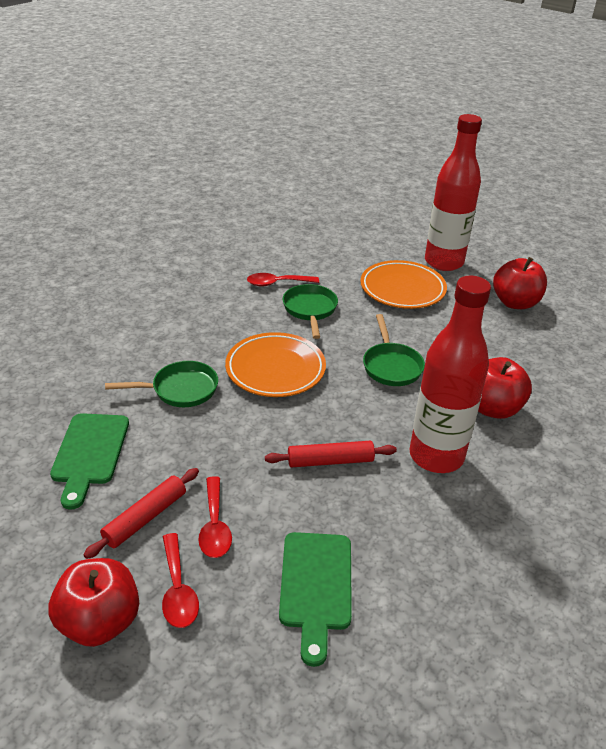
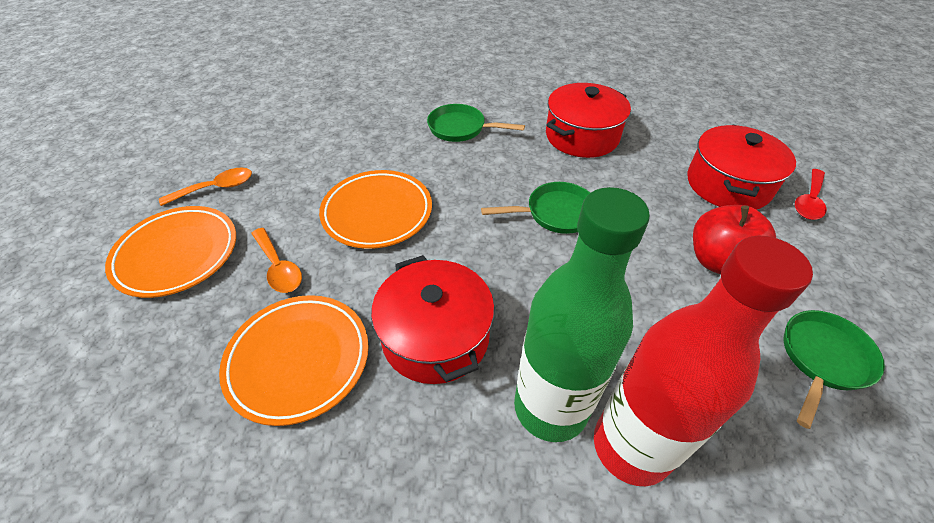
green bottle: 0 -> 1
green cutting board: 2 -> 0
orange plate: 2 -> 3
orange spoon: 0 -> 2
red apple: 3 -> 1
red bottle: 2 -> 1
red pot: 0 -> 3
red rolling pin: 2 -> 0
red spoon: 3 -> 1

